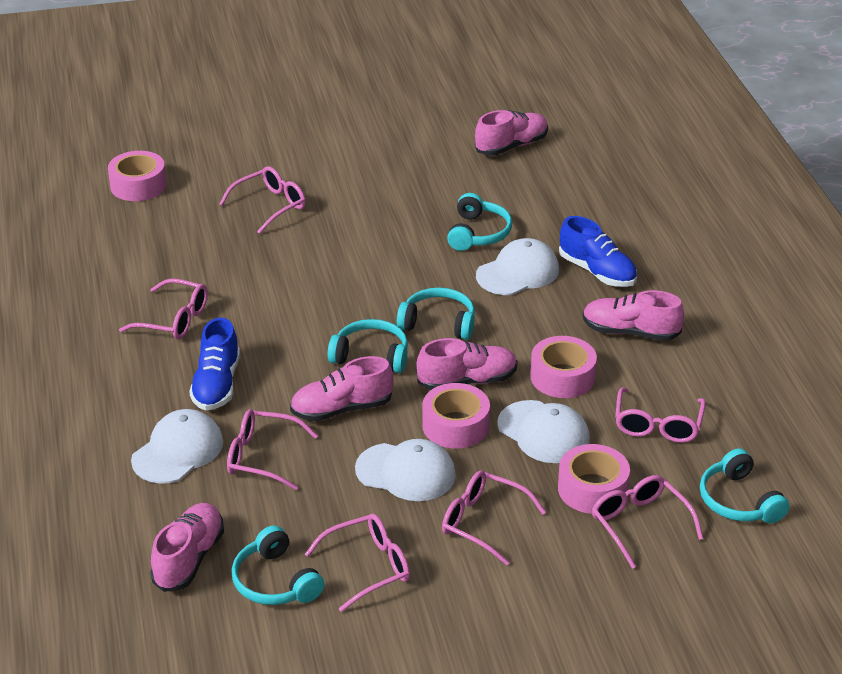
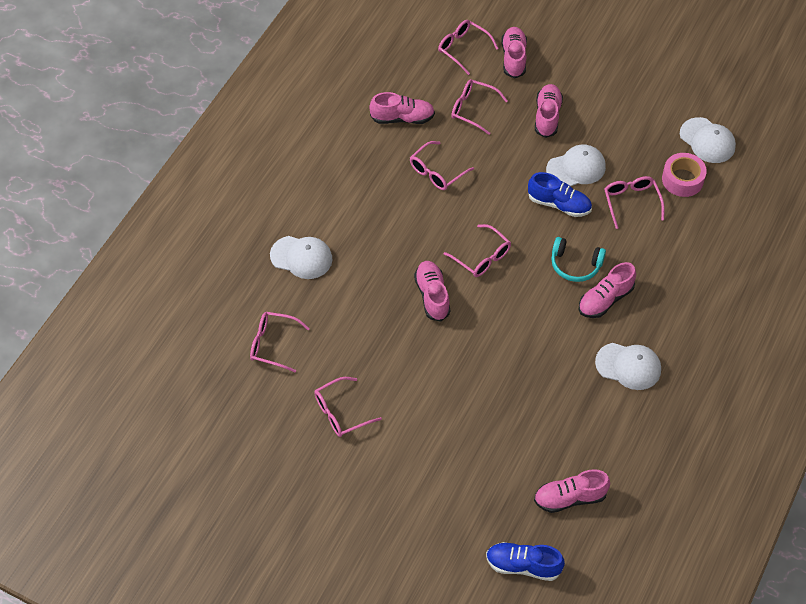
pink shoe: 5 -> 6
pink tape: 4 -> 1
turquoise headphones: 5 -> 1

